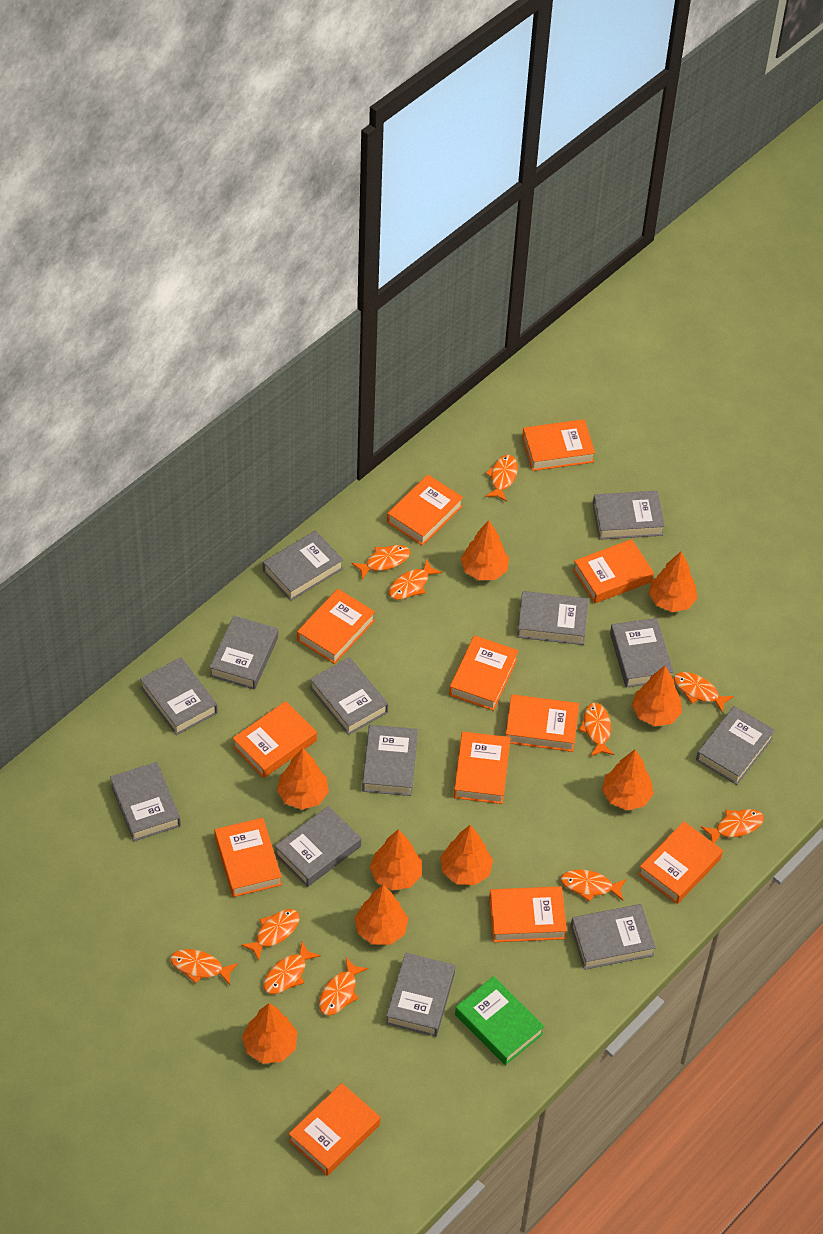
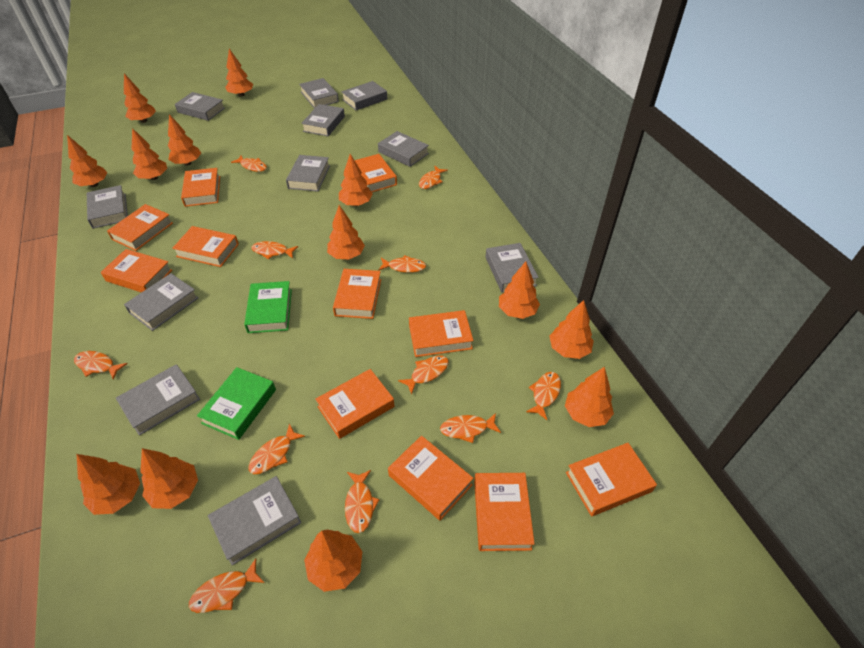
green book: 1 -> 2
grey book: 13 -> 11
orange book: 12 -> 11
orange tree: 9 -> 13

